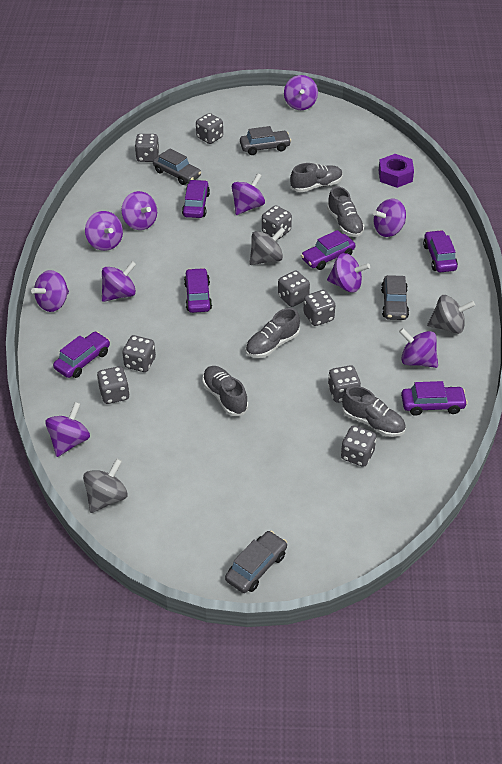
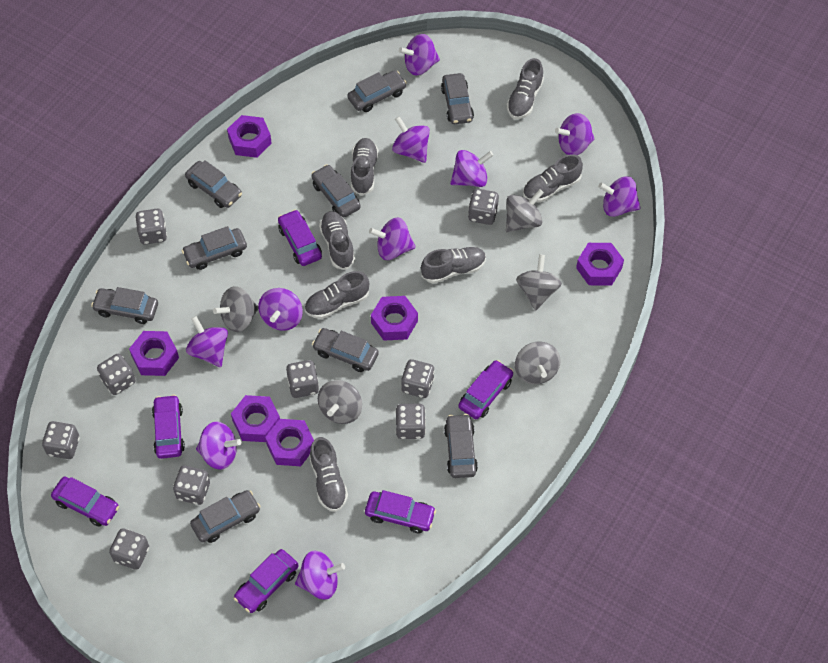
grey car: 4 -> 9
grey shoe: 5 -> 7
grey spinning top: 3 -> 5
purple nut: 1 -> 6

